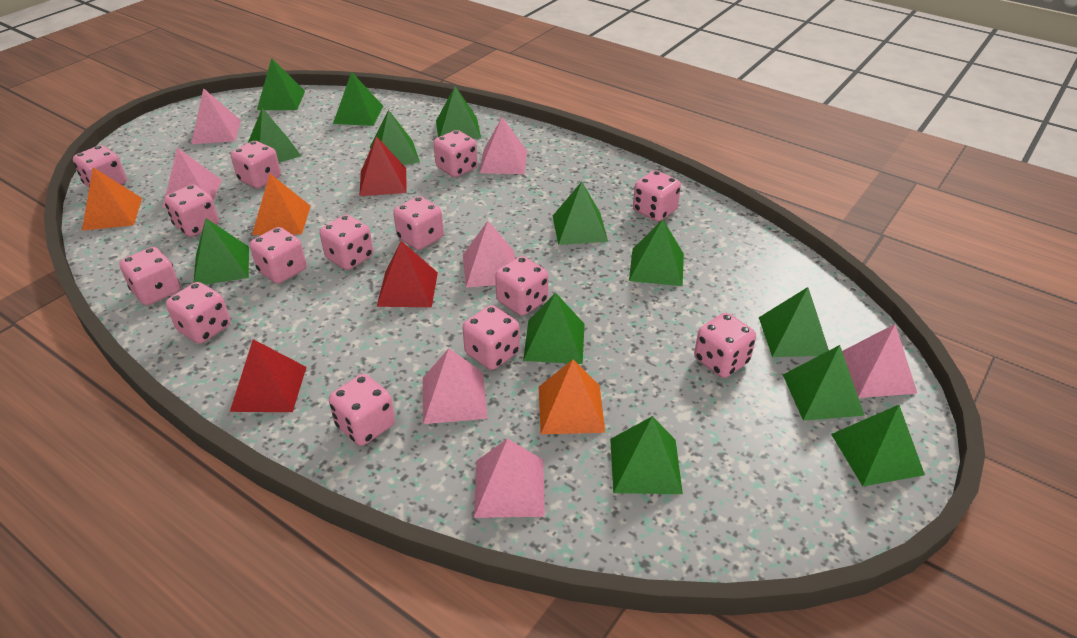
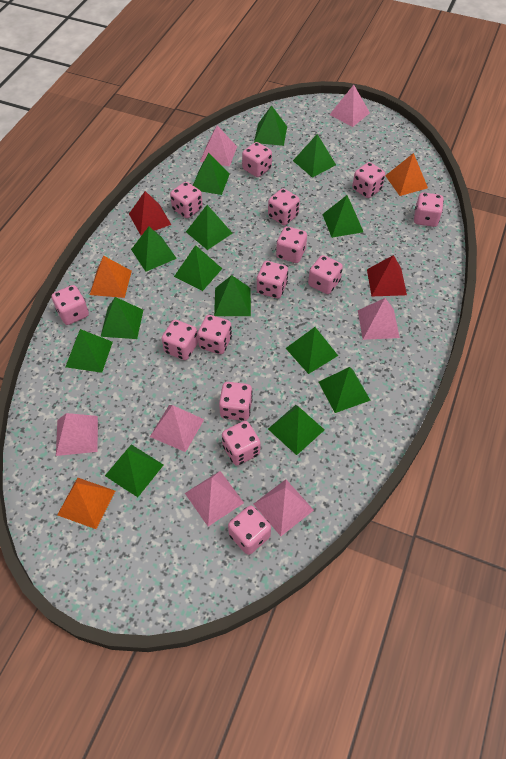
green pyramid: 13 -> 14
red pyramid: 3 -> 2

